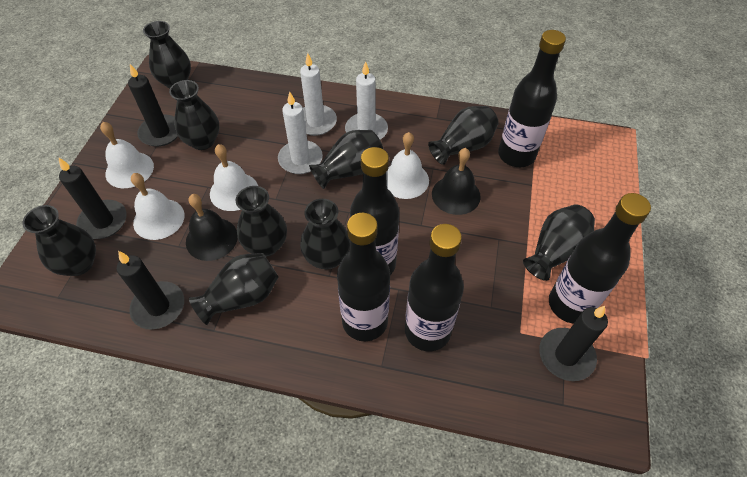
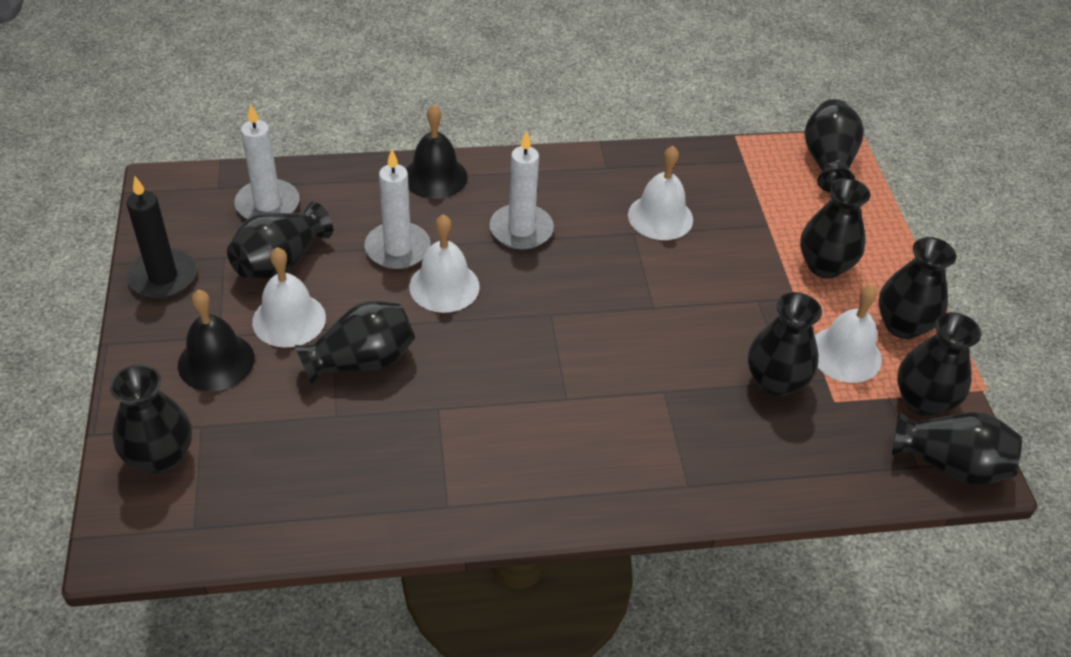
black bottle: 5 -> 0
black candle: 4 -> 1

